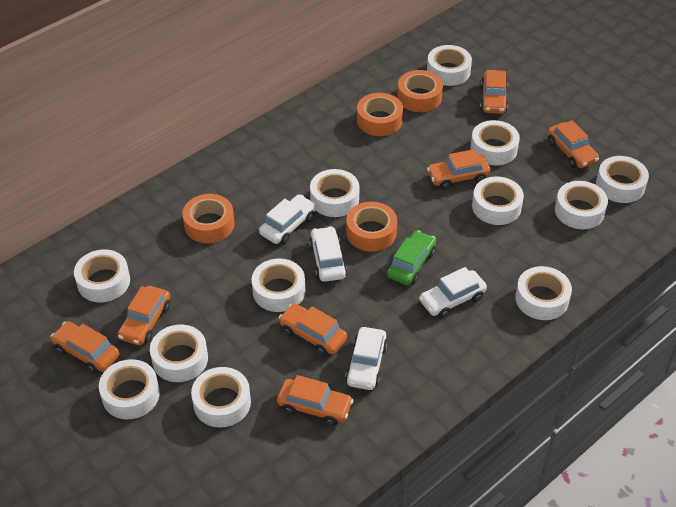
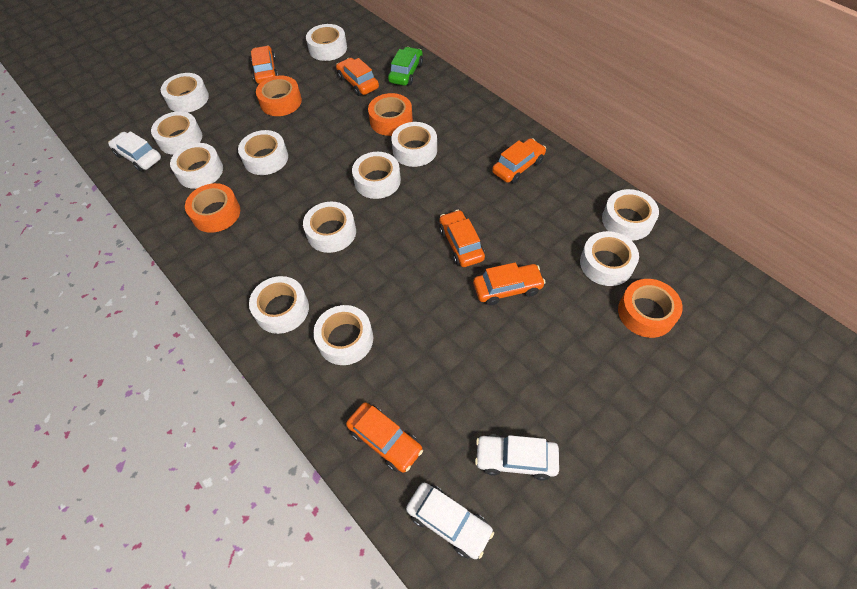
orange car: 7 -> 6
white car: 4 -> 3

